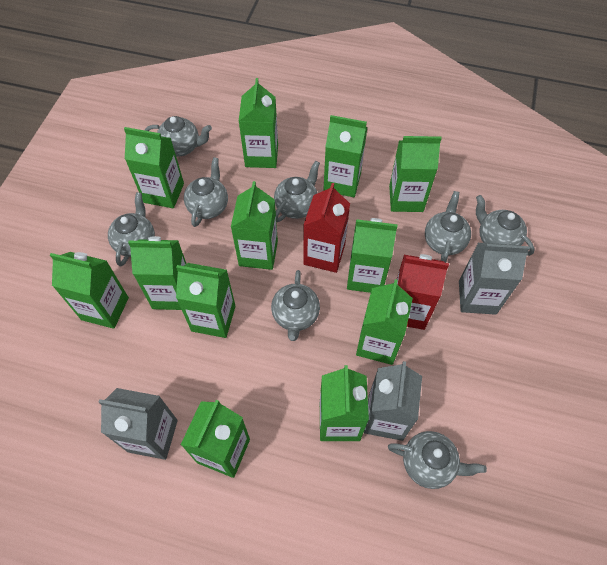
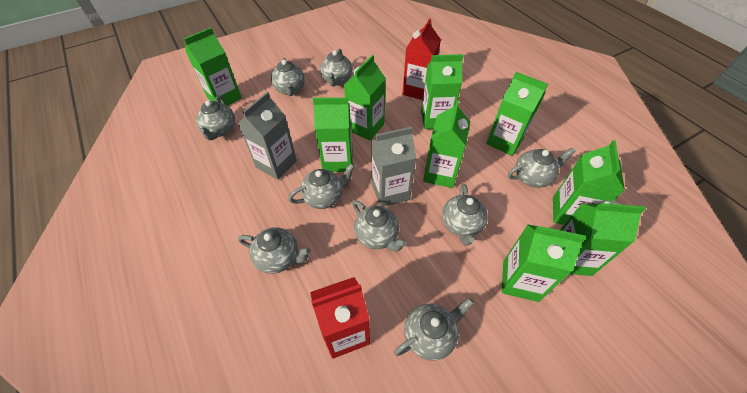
green carton: 12 -> 9
grey carton: 3 -> 2
grey teapot: 8 -> 9

